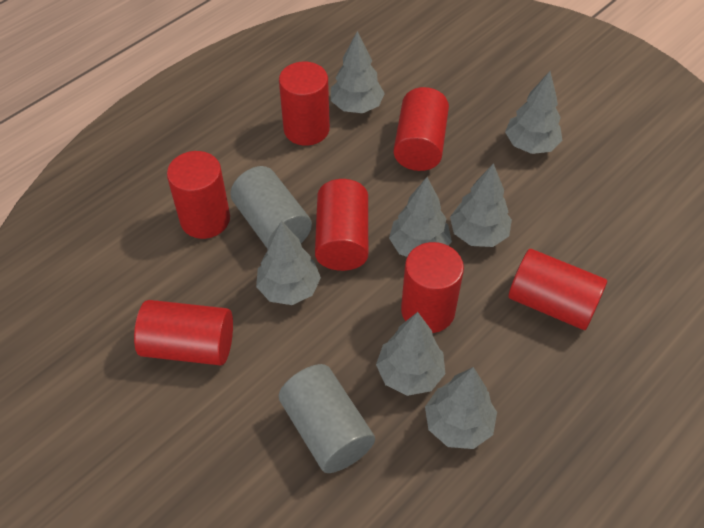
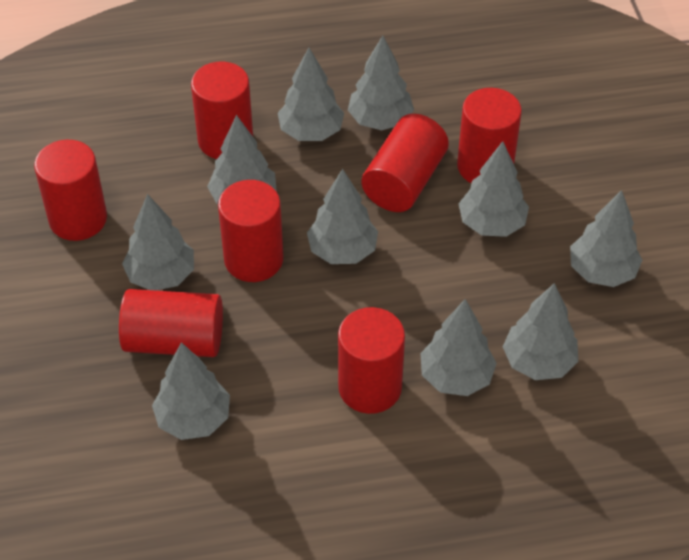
grey cylinder: 2 -> 0
grey tree: 7 -> 10

